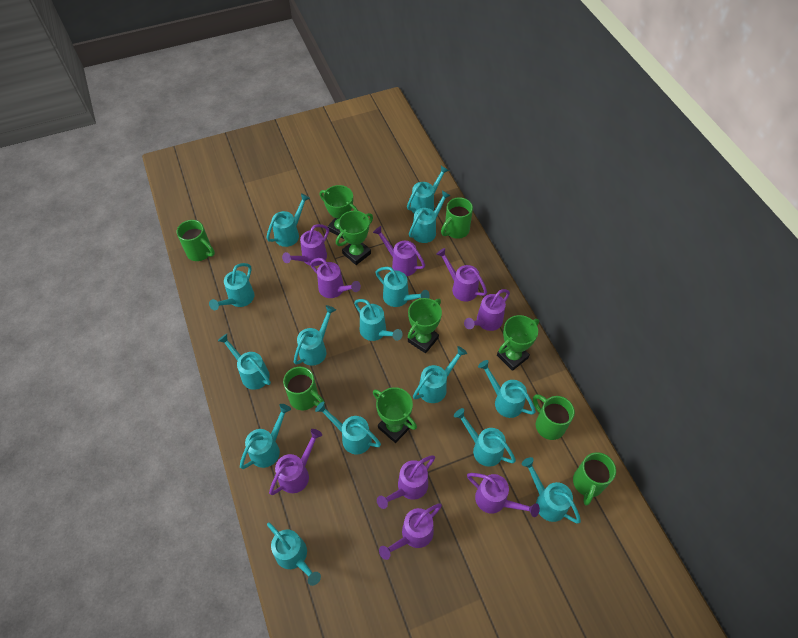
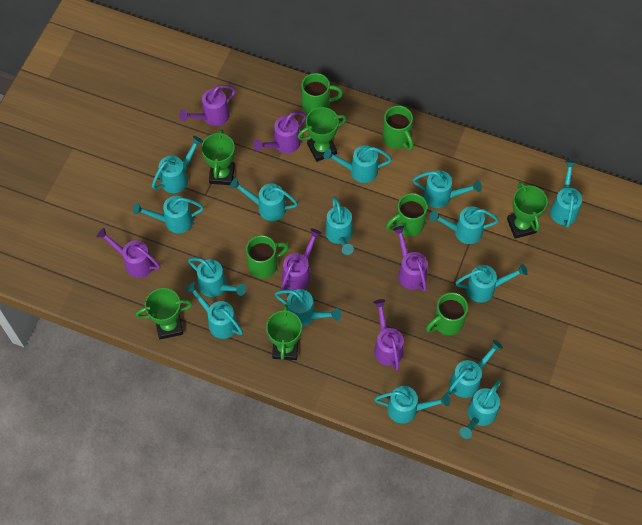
purple watering can: 9 -> 6

